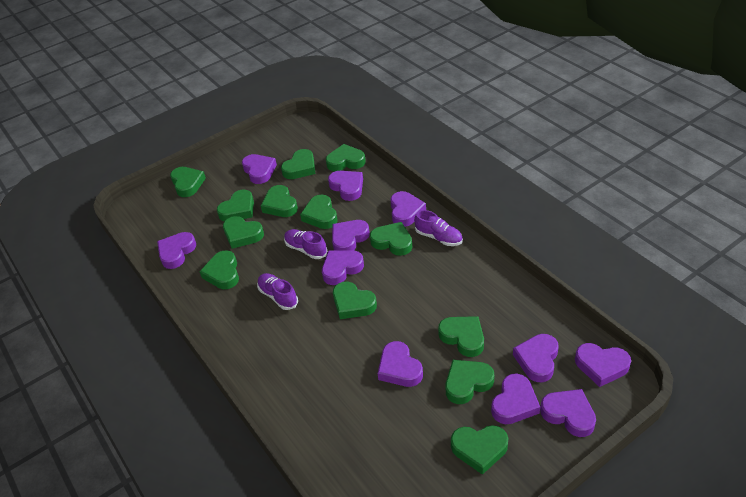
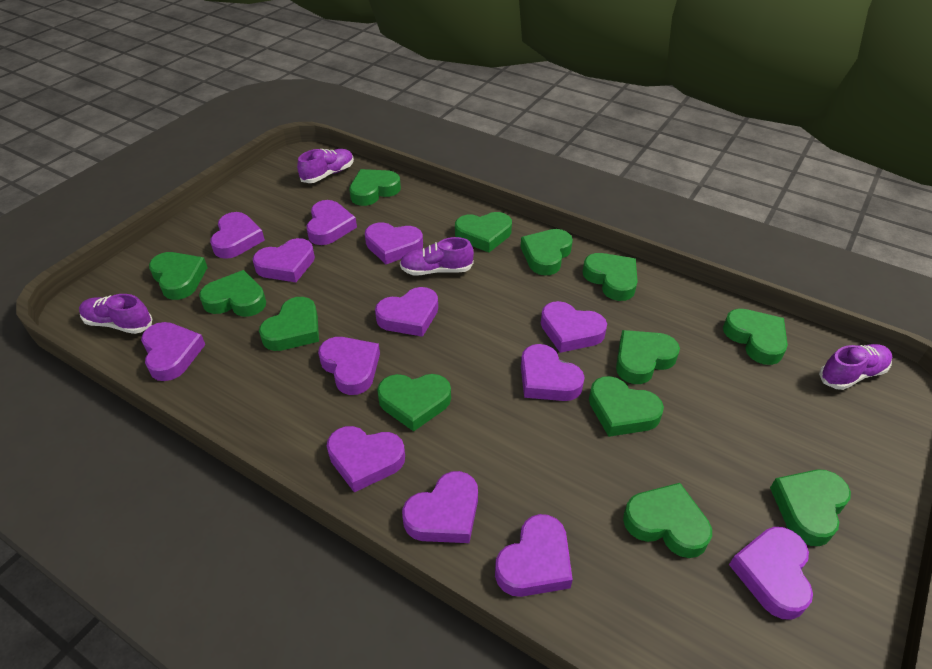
purple heart: 11 -> 13
purple shoe: 3 -> 4

